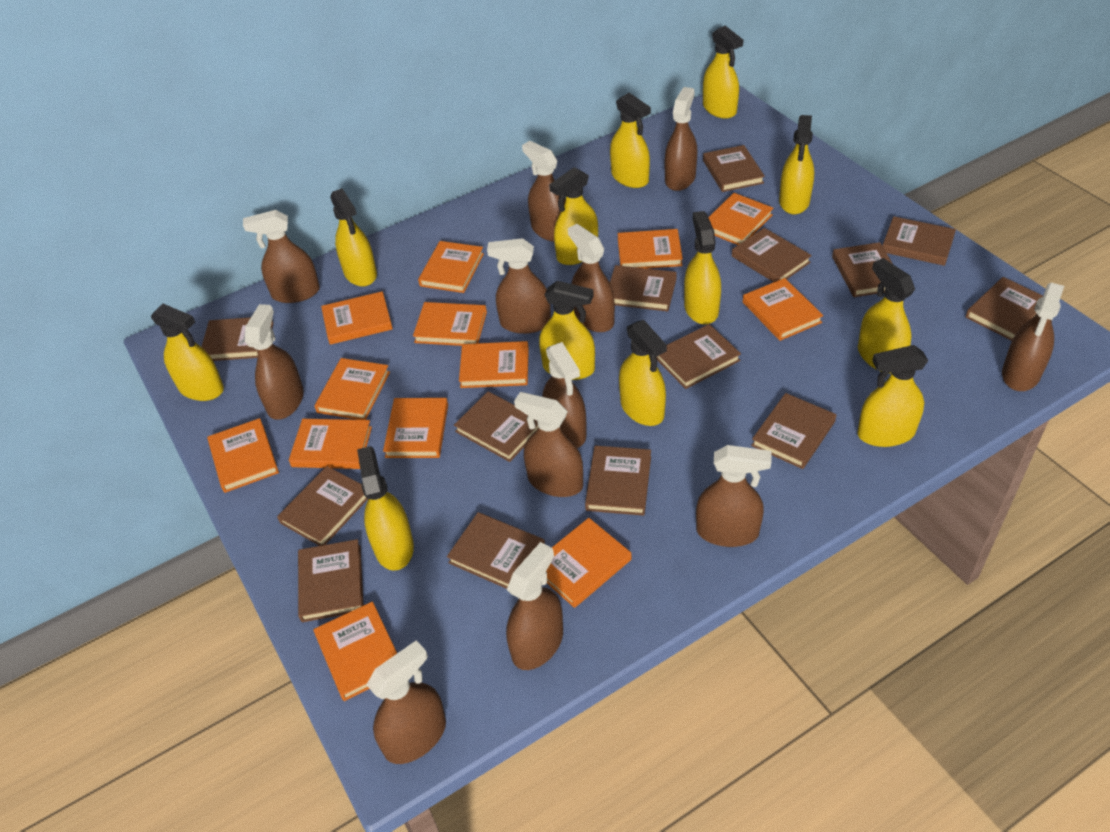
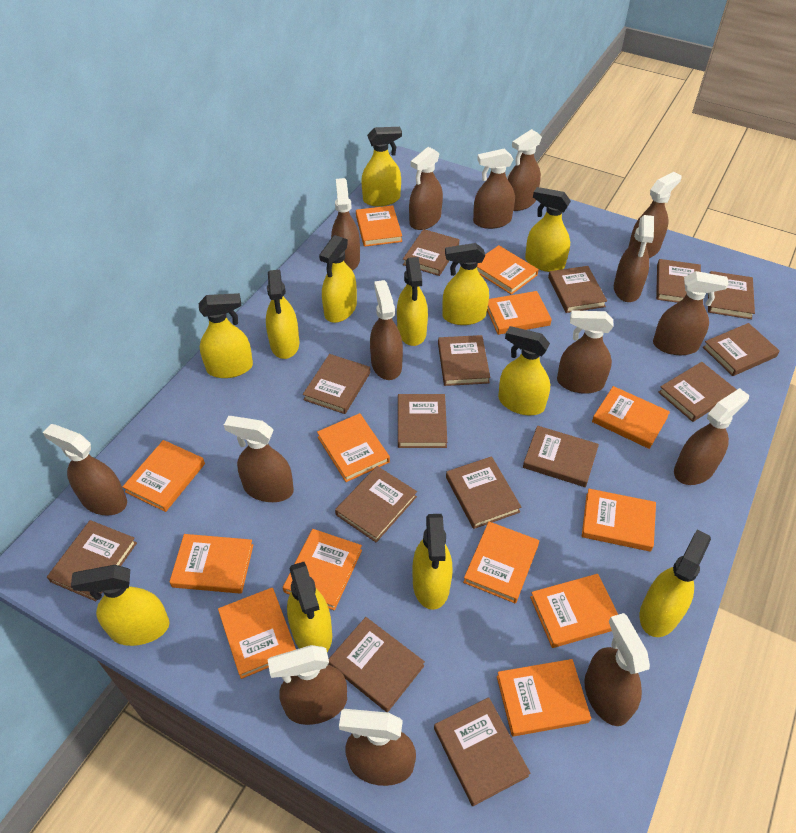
brown book: 14 -> 15
brown spray bottle: 12 -> 15

